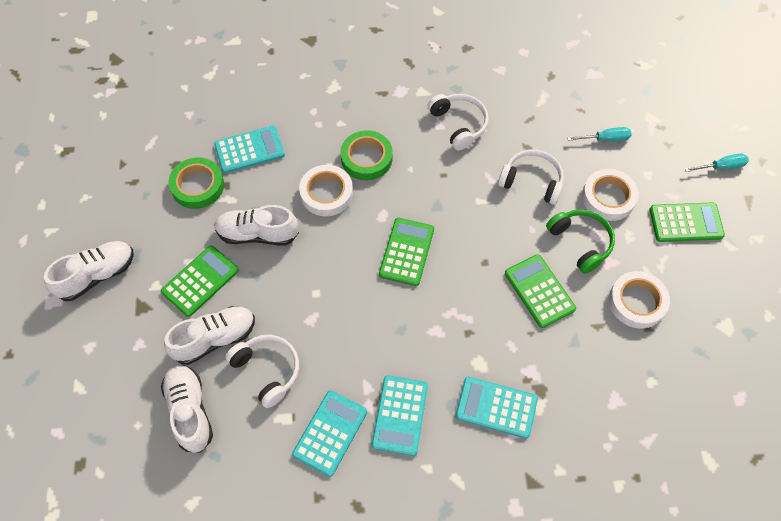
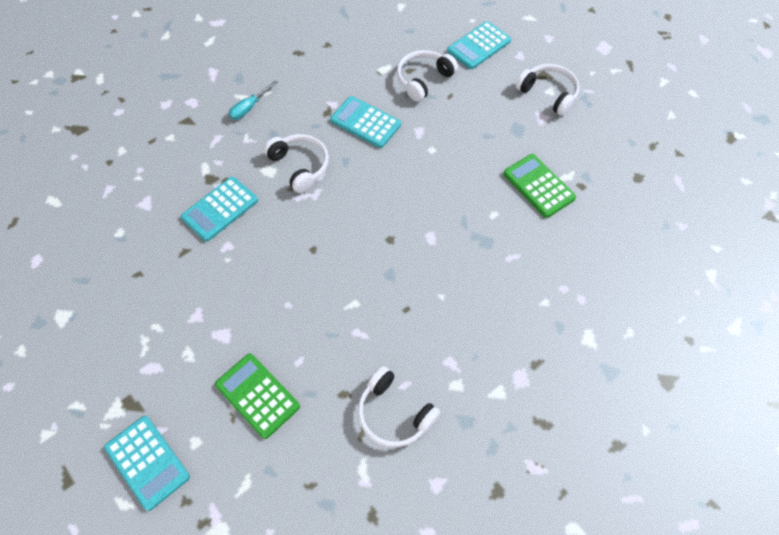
green calculator: 4 -> 2
green headphones: 1 -> 0
green tape: 2 -> 0
turquoise screwdriver: 2 -> 1
white headphones: 3 -> 4
white shoe: 4 -> 0
white tape: 3 -> 0

